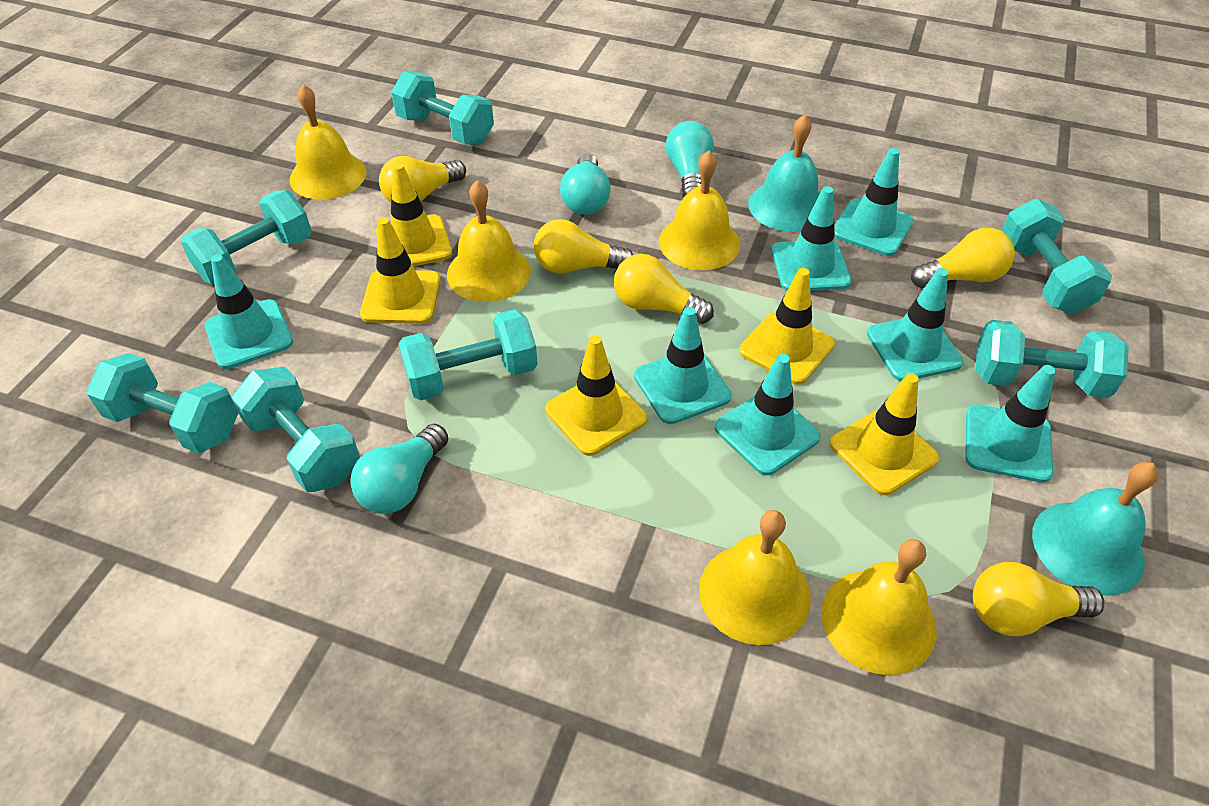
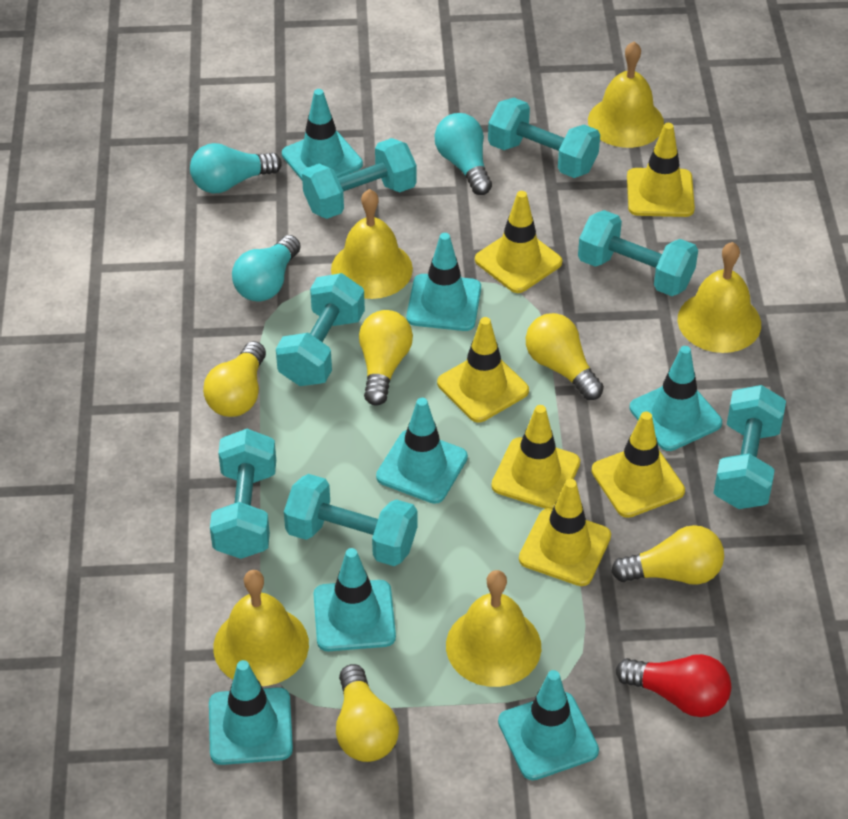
red light bulb: 0 -> 1
turquoise bell: 2 -> 0
yellow traffic cone: 5 -> 6

